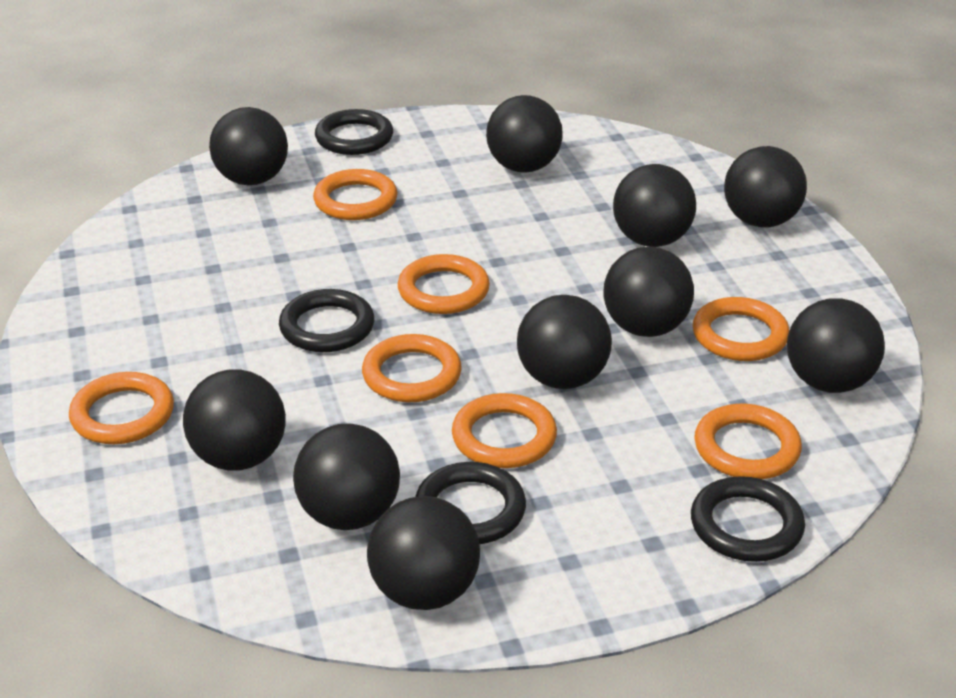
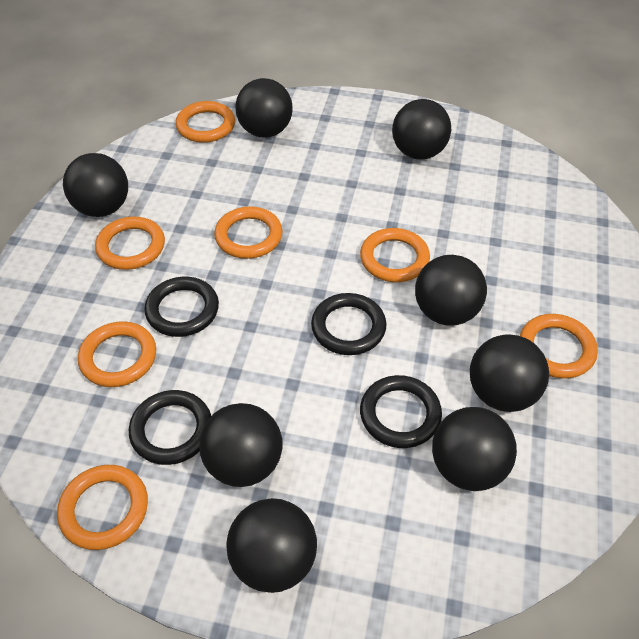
black ball: 10 -> 8

